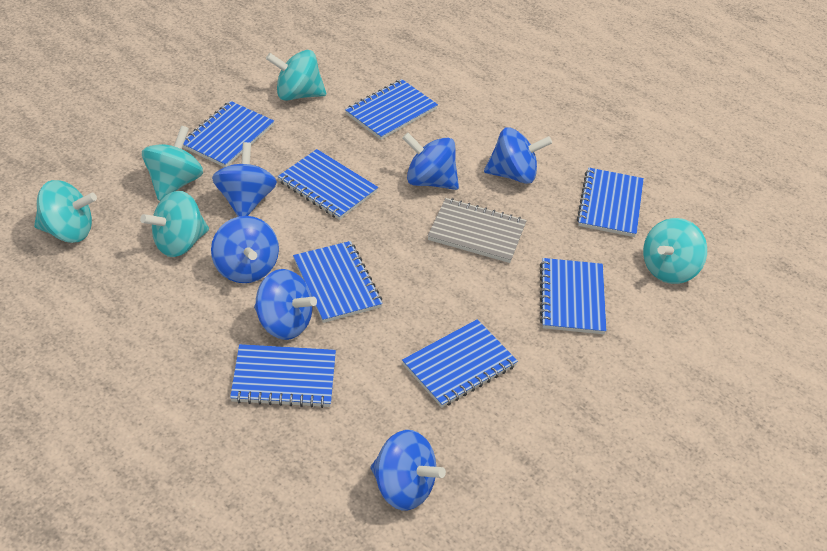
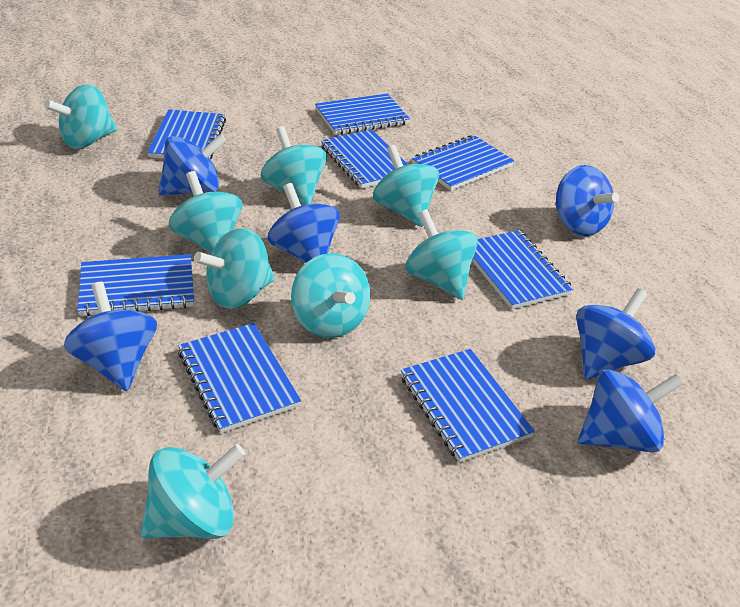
grey notebook: 1 -> 0
turquoise spinning top: 5 -> 8

